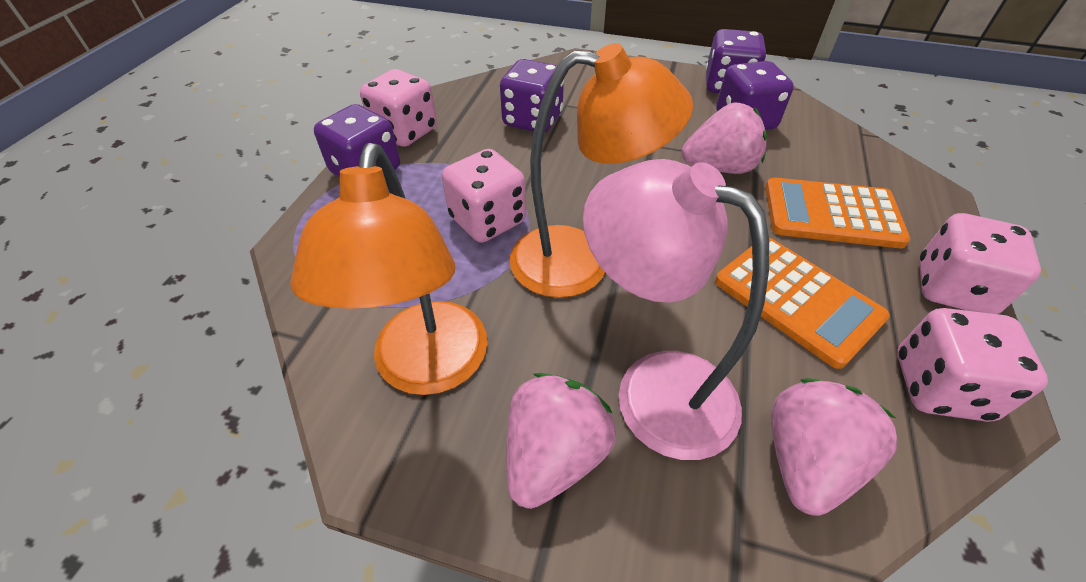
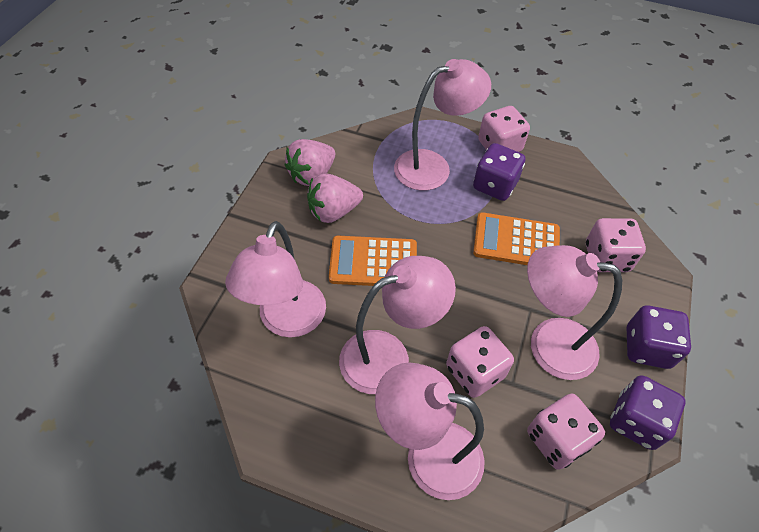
orange lamp: 2 -> 0
pink lamp: 1 -> 5
pink strawberry: 3 -> 2
purple dice: 4 -> 3

